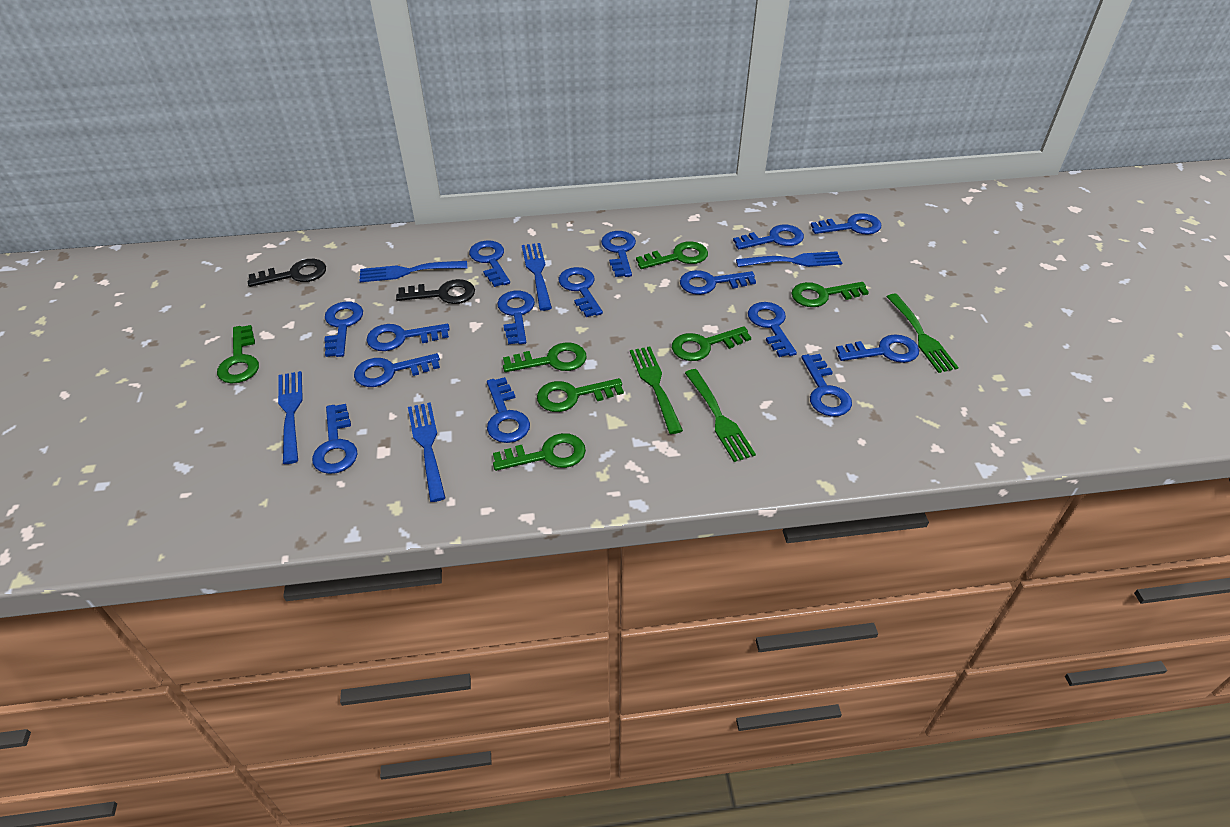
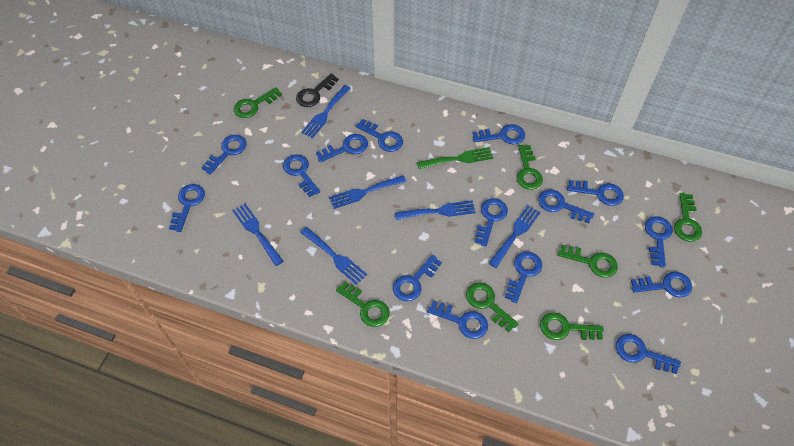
black key: 2 -> 1
blue fork: 5 -> 6
green fork: 3 -> 1

